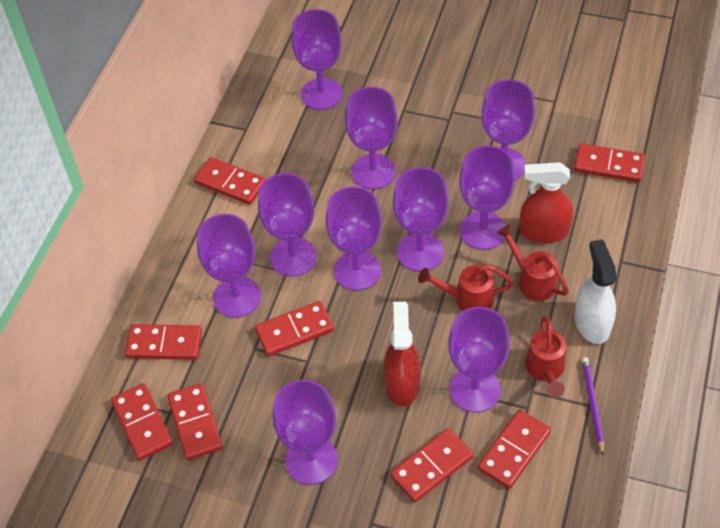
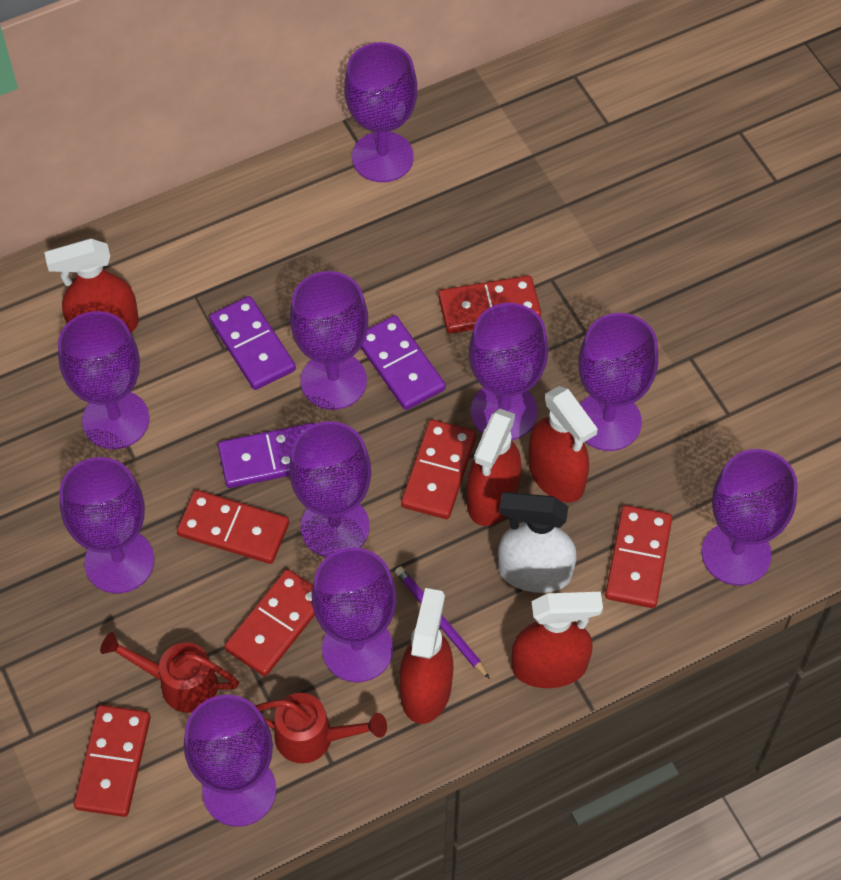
purple domino: 0 -> 3
red domino: 8 -> 6
red spray bottle: 2 -> 5
red watering can: 3 -> 2

